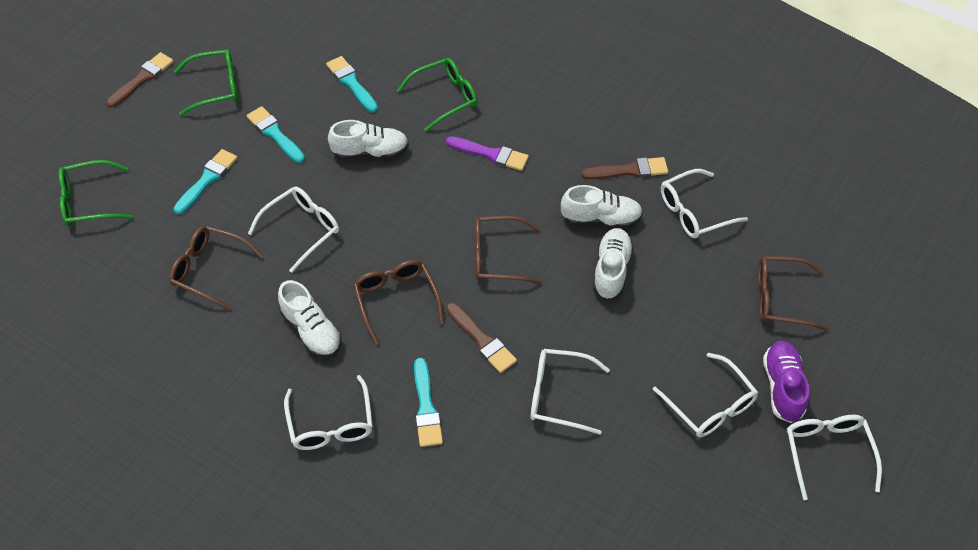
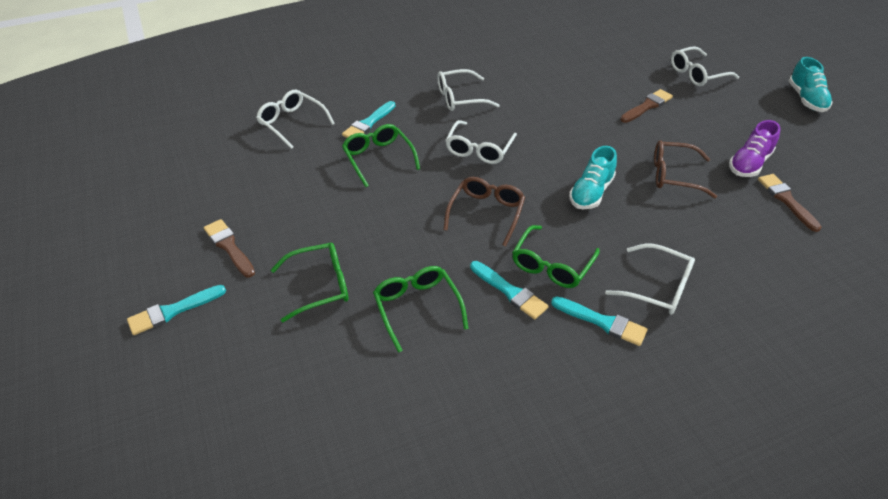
brown glasses: 4 -> 2
green glasses: 3 -> 4
purple brush: 1 -> 0
turquoise shoe: 0 -> 2
white glasses: 6 -> 5
white shoe: 4 -> 0

